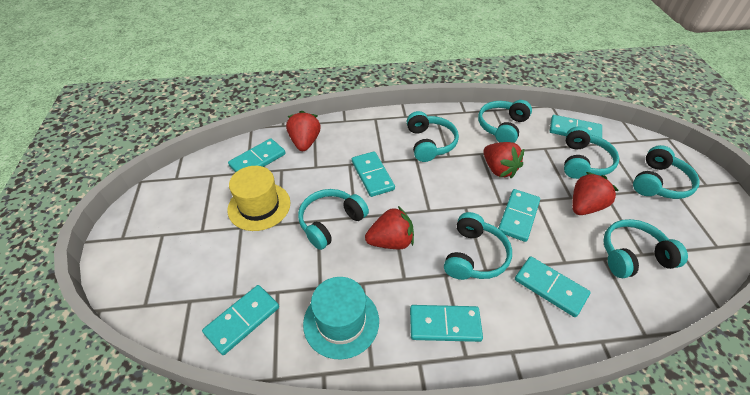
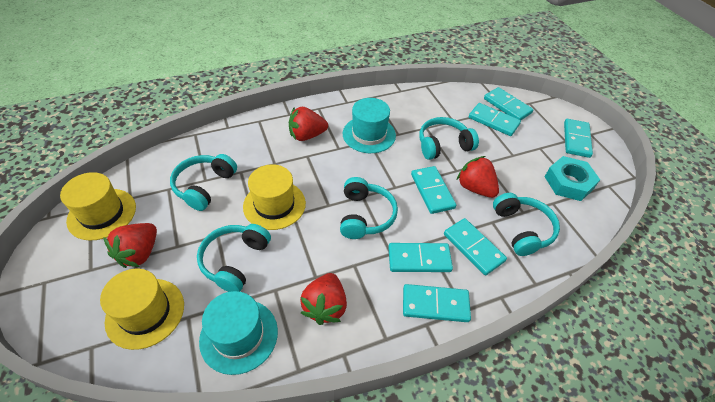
turquoise hat: 1 -> 2
turquoise headphones: 7 -> 5
turquoise nut: 0 -> 1
yellow hat: 1 -> 3

